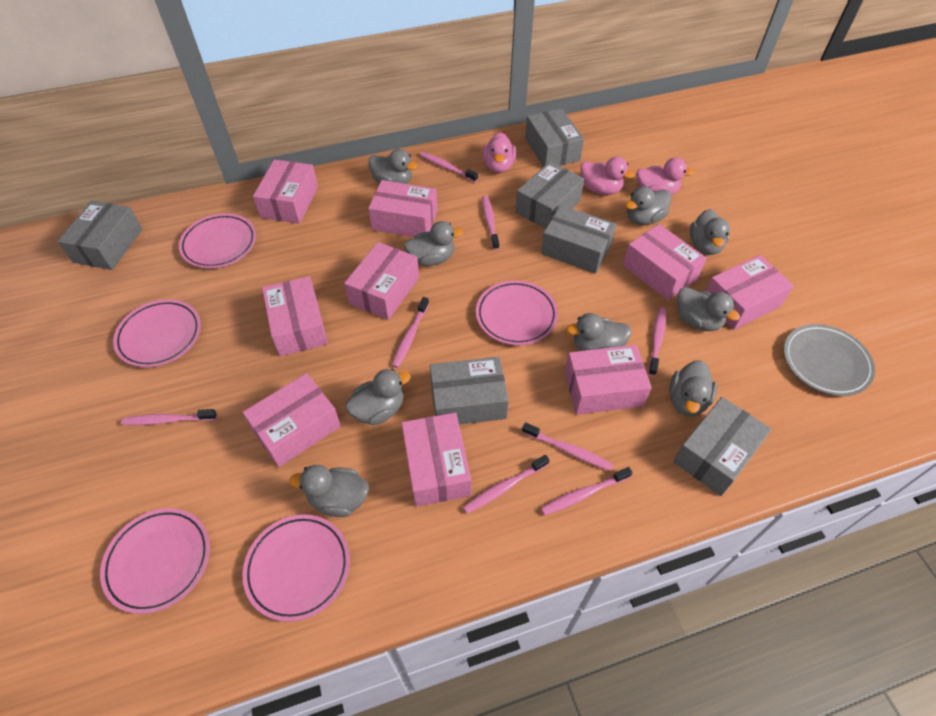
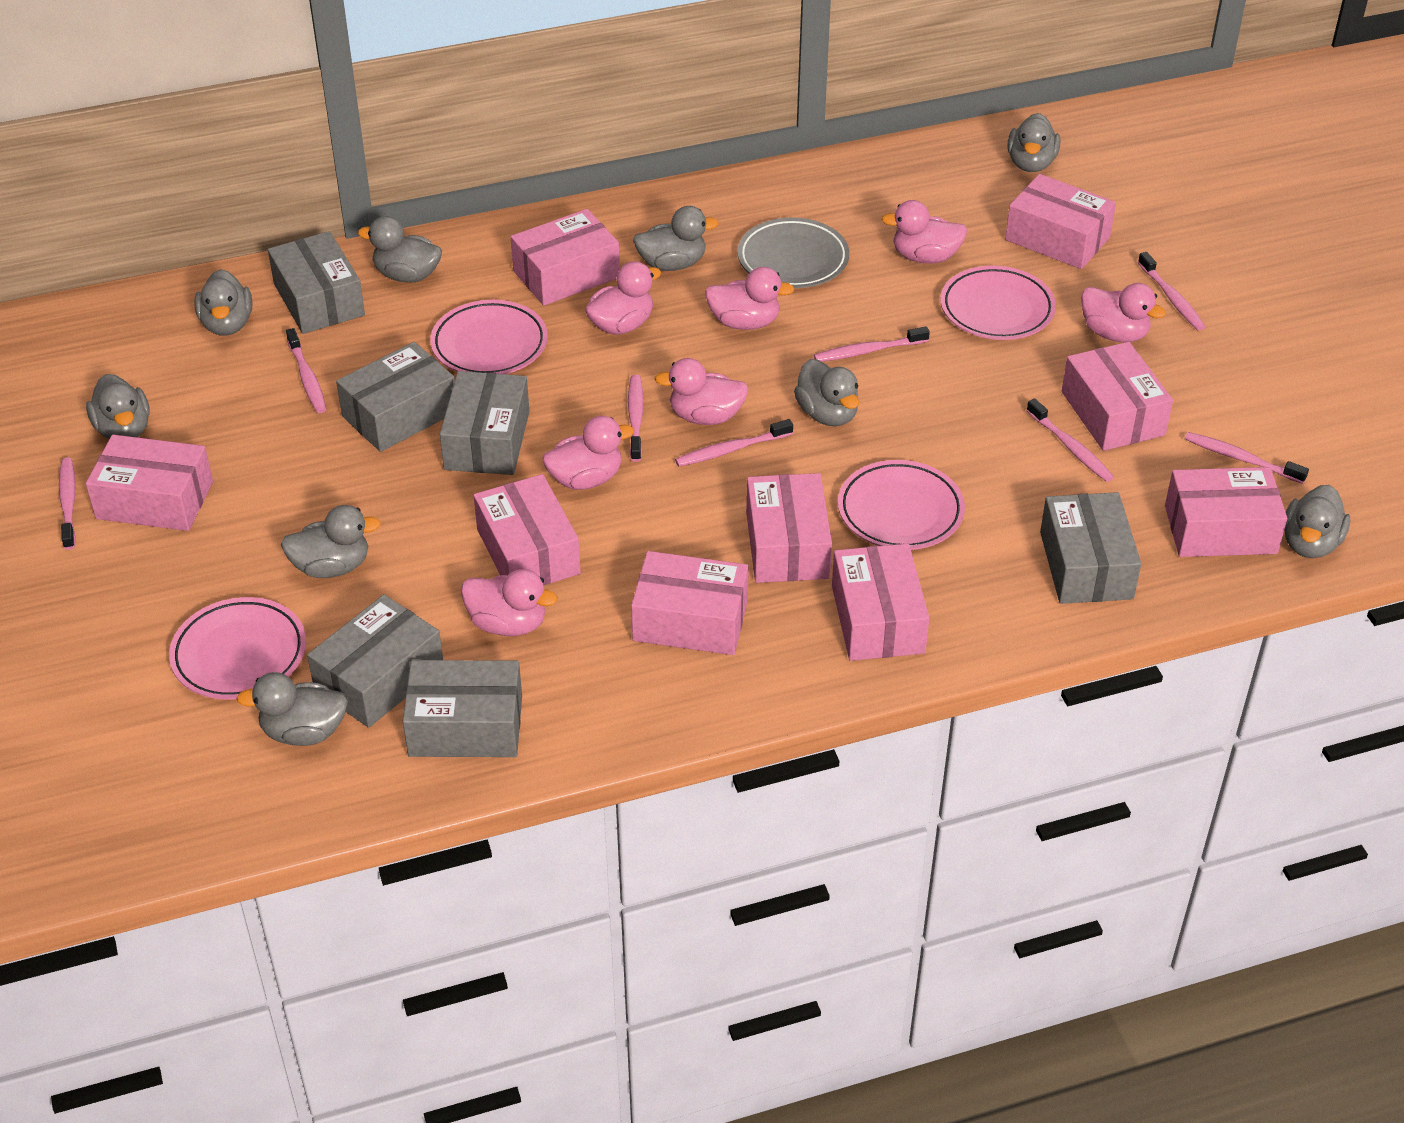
pink duck: 3 -> 7
pink plate: 5 -> 4

